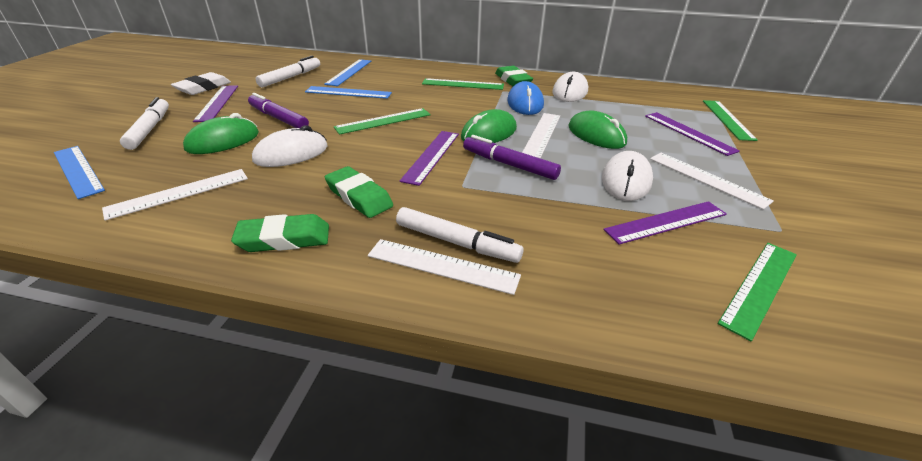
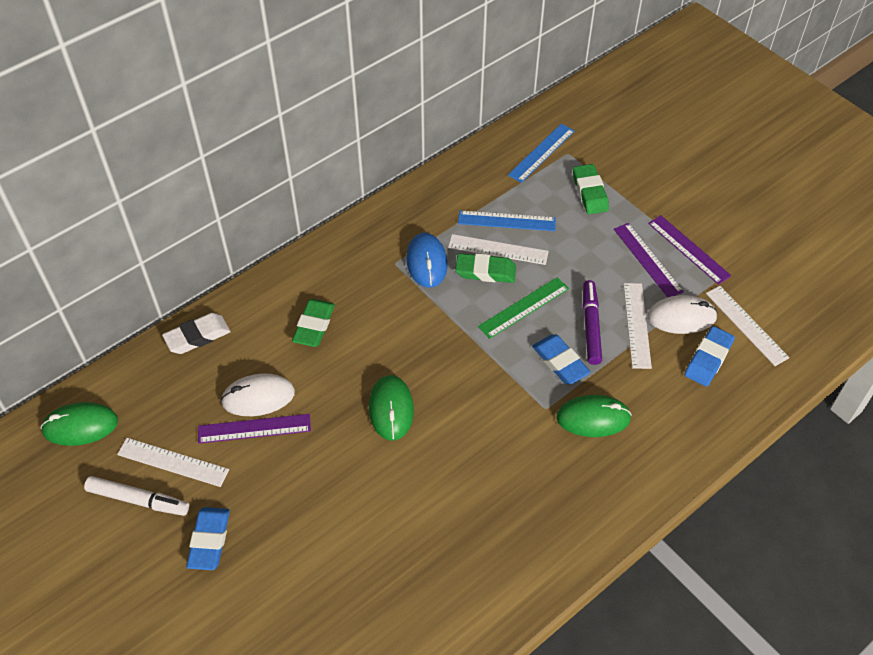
blue eraser: 0 -> 3
blue ruler: 3 -> 2
green ruler: 4 -> 1
purple marker: 2 -> 1
purple ruler: 4 -> 3
white marker: 3 -> 1
white mouse: 3 -> 2

